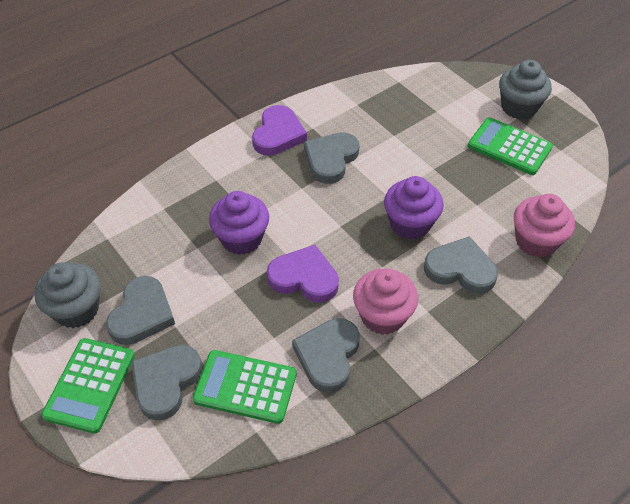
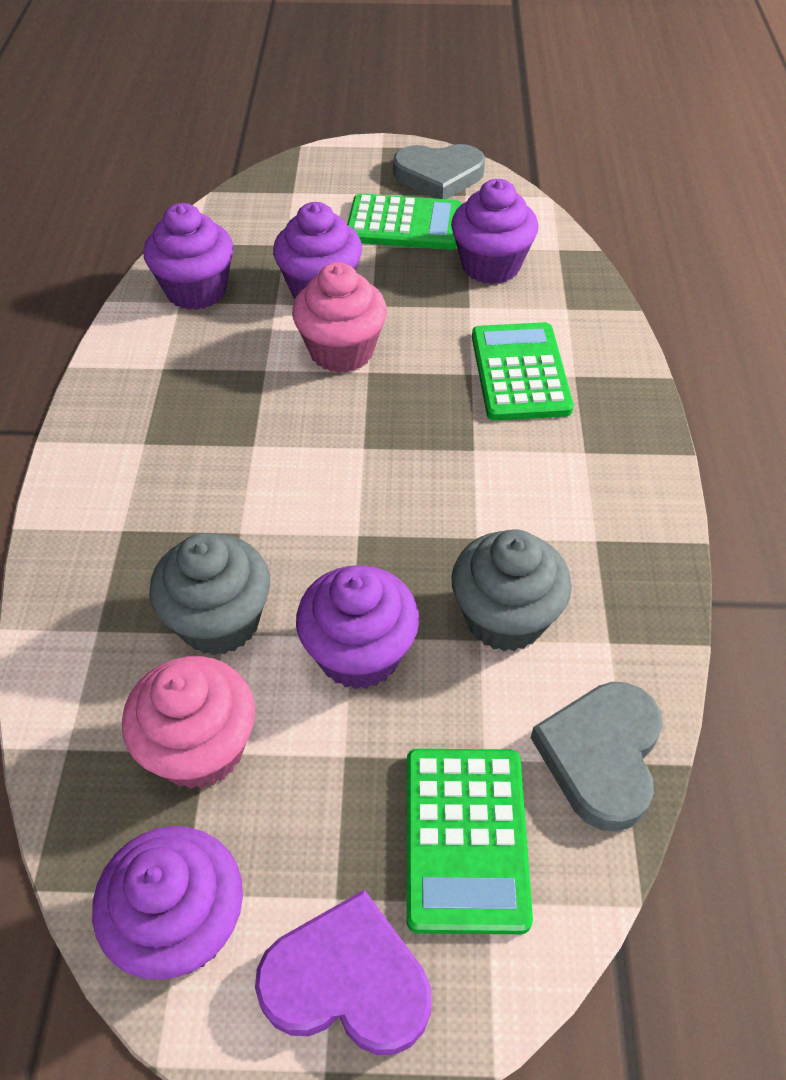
grey heart: 5 -> 2
purple cupcake: 2 -> 5
purple heart: 2 -> 1

